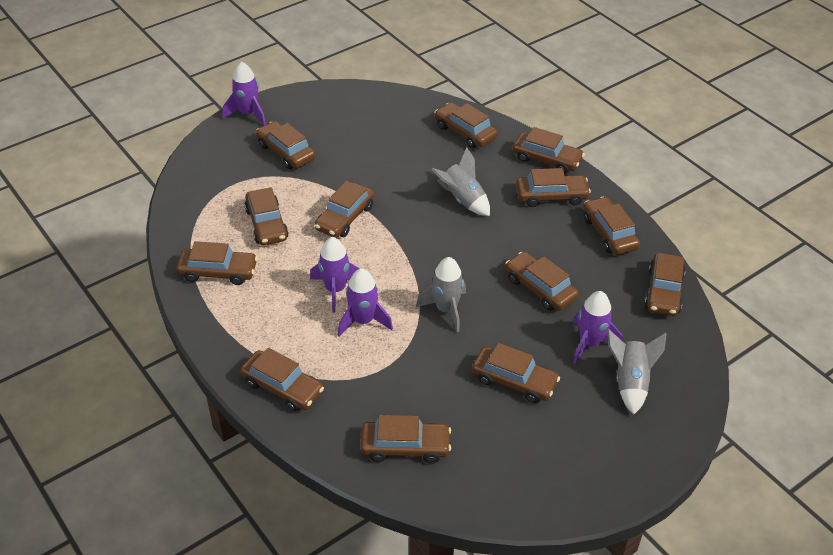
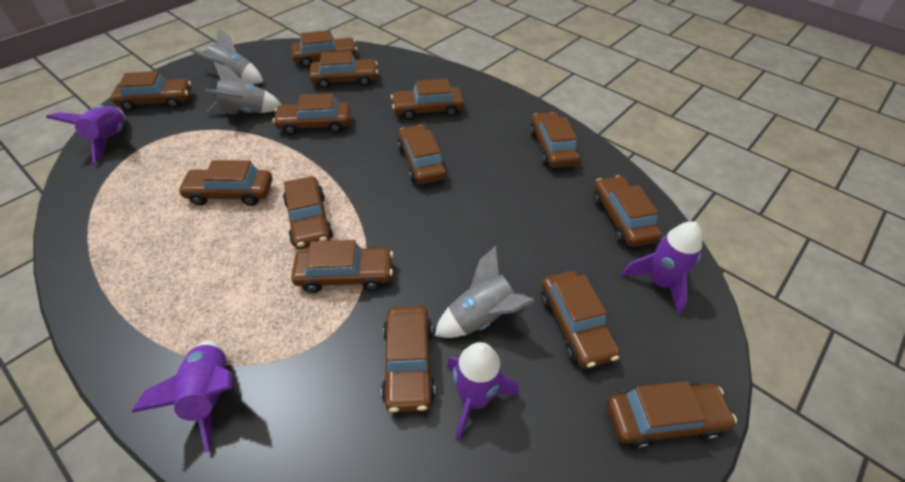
brown car: 13 -> 14

